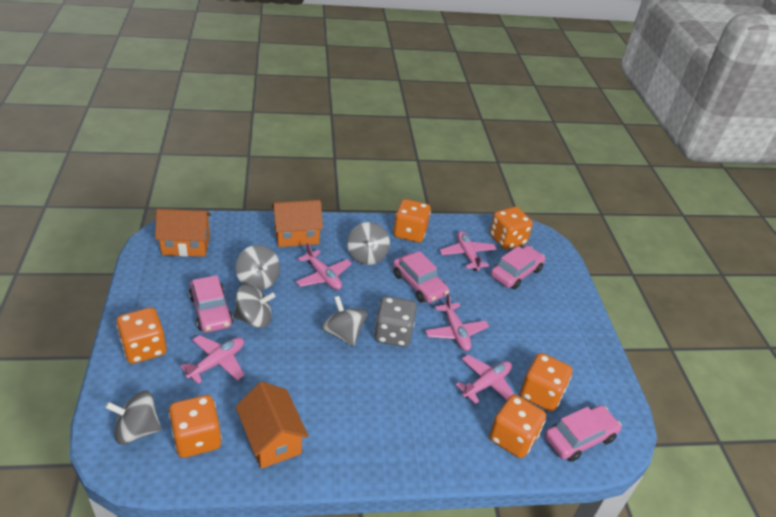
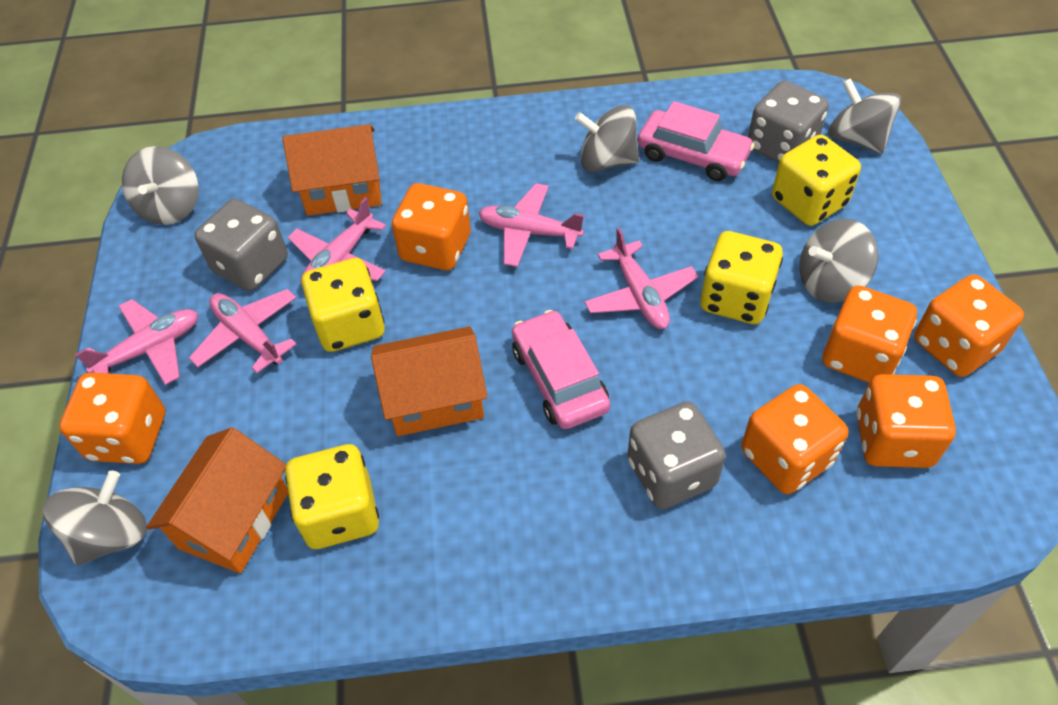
grey dice: 1 -> 3
pink car: 4 -> 2
yellow dice: 0 -> 4

